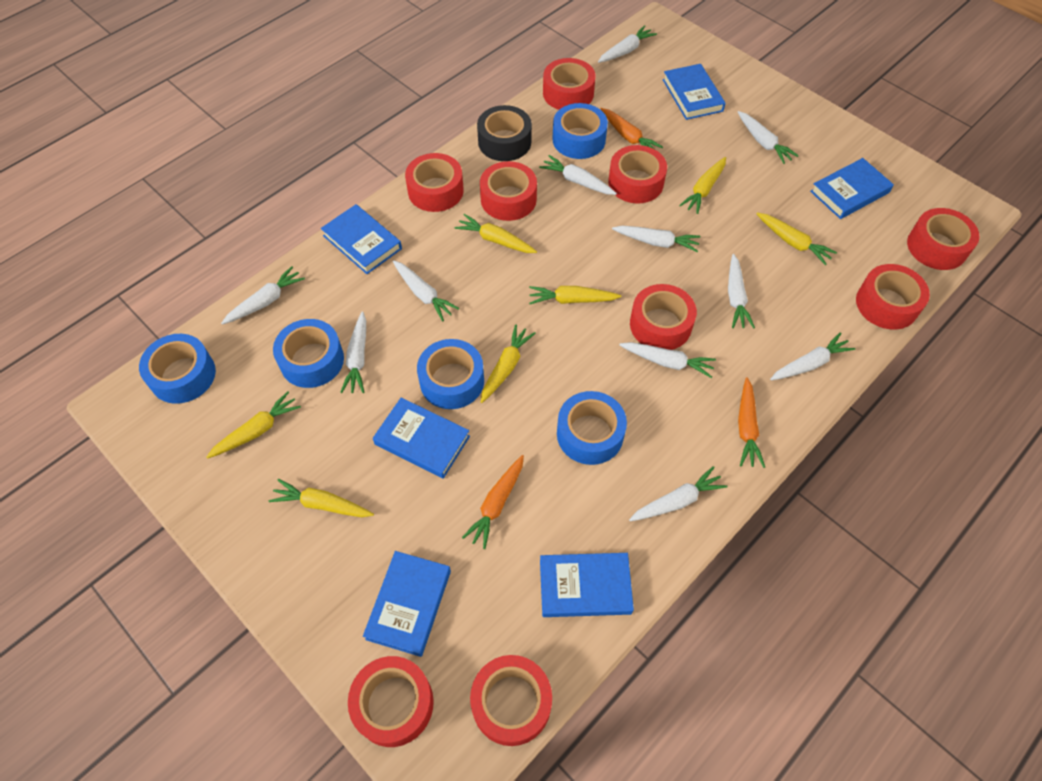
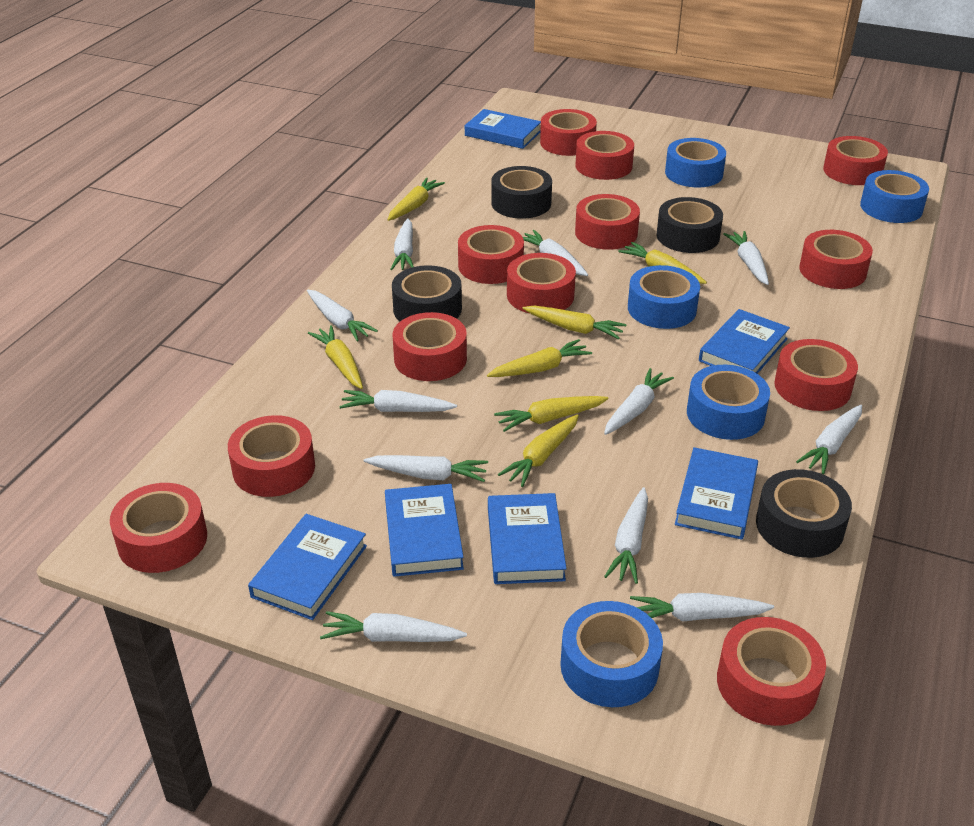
black tape: 1 -> 4
orange carrot: 3 -> 0
red tape: 9 -> 12

